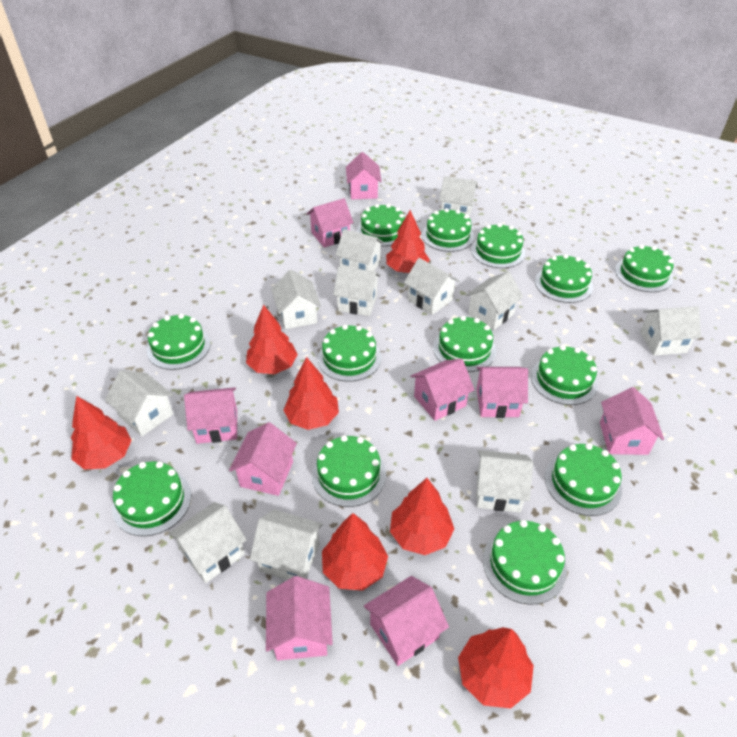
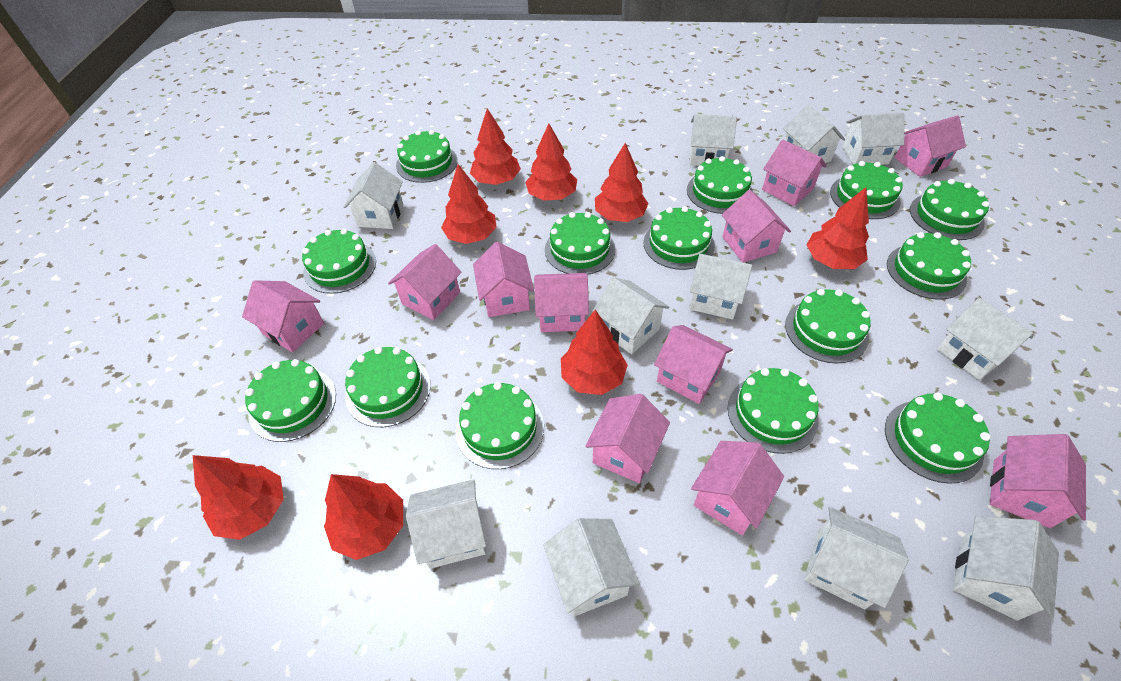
green cake: 13 -> 14
pink house: 9 -> 11
red tree: 7 -> 8

